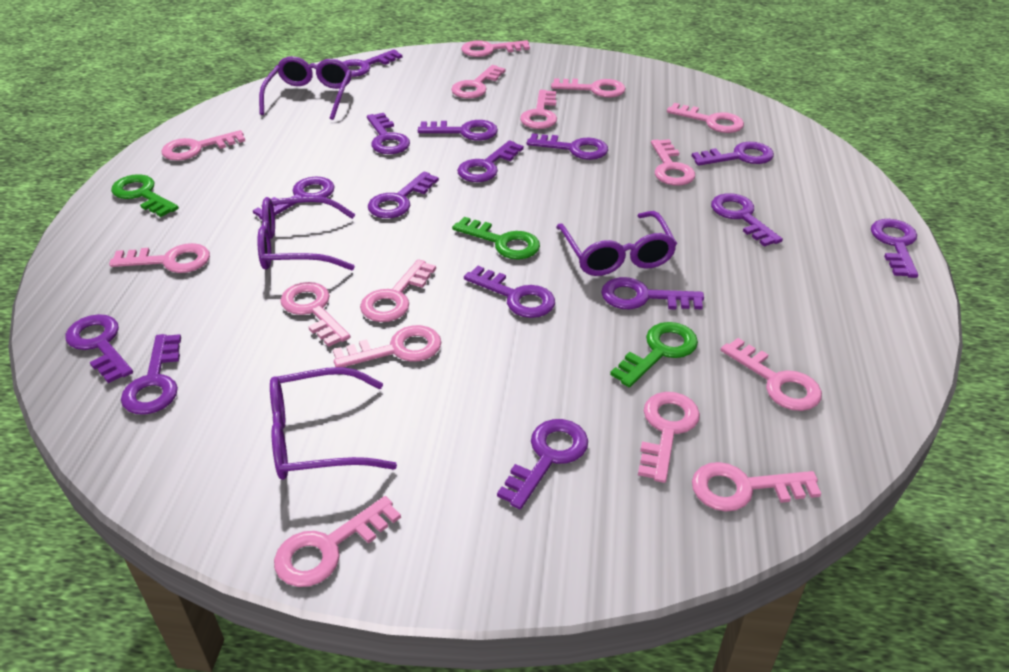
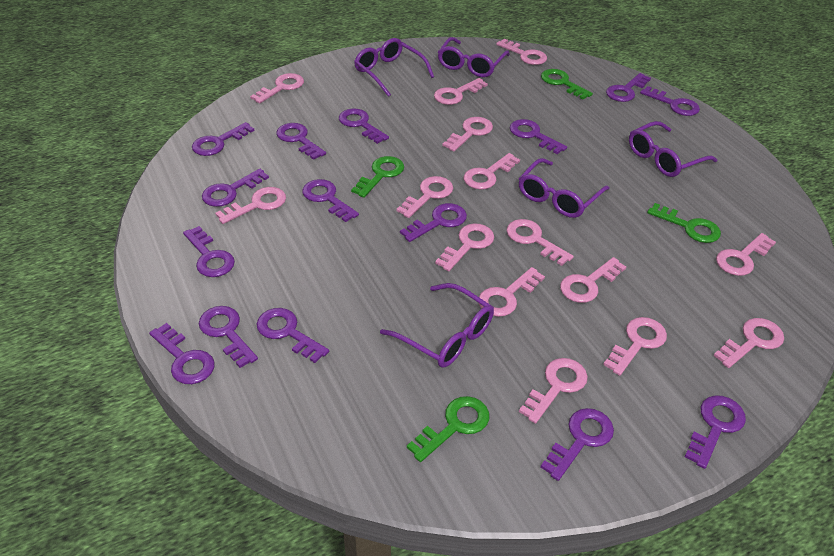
green key: 3 -> 4
purple glasses: 4 -> 5

